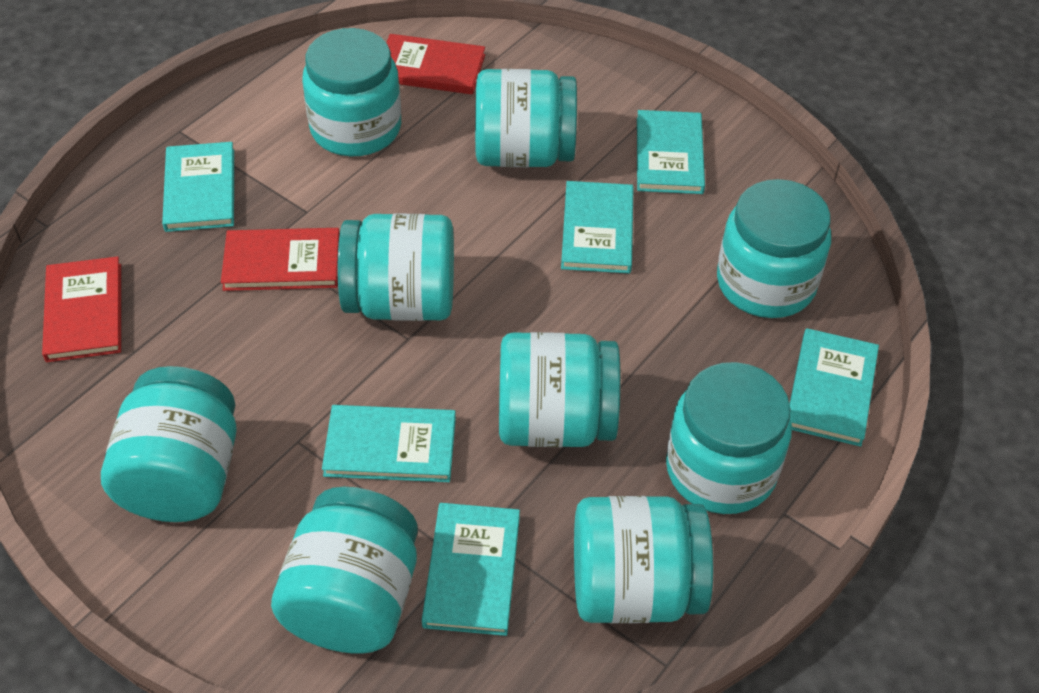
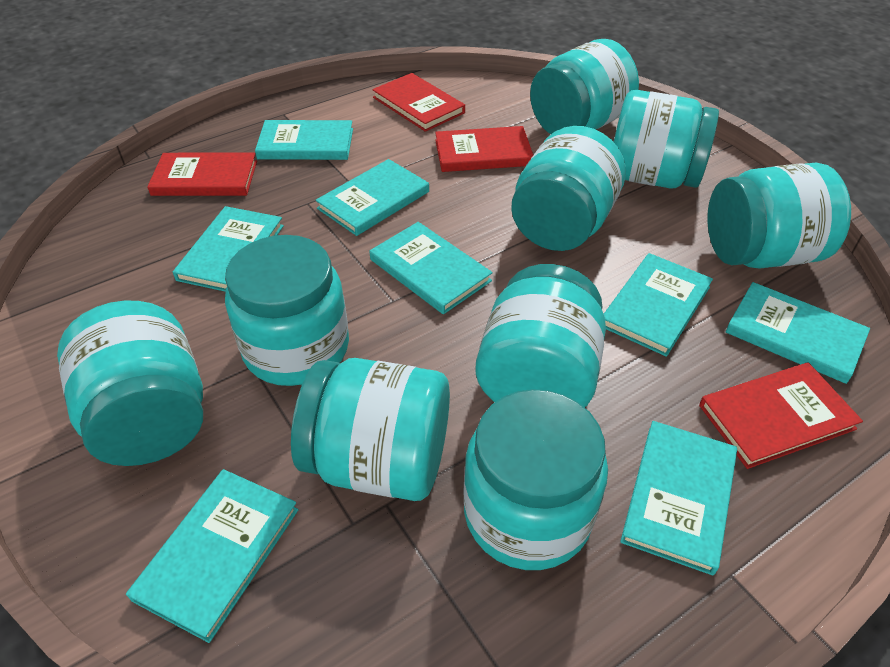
red book: 3 -> 4
turquoise book: 6 -> 8

